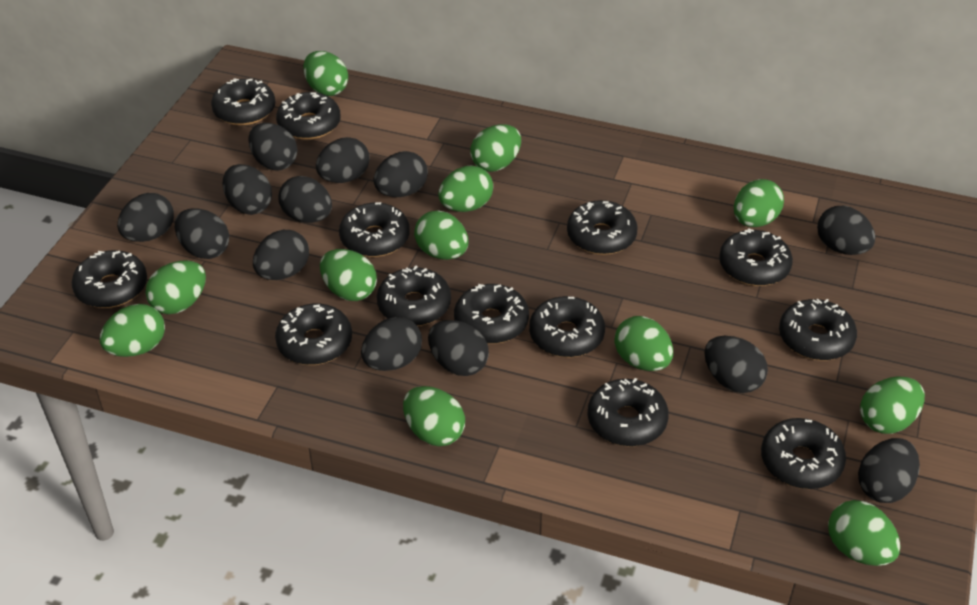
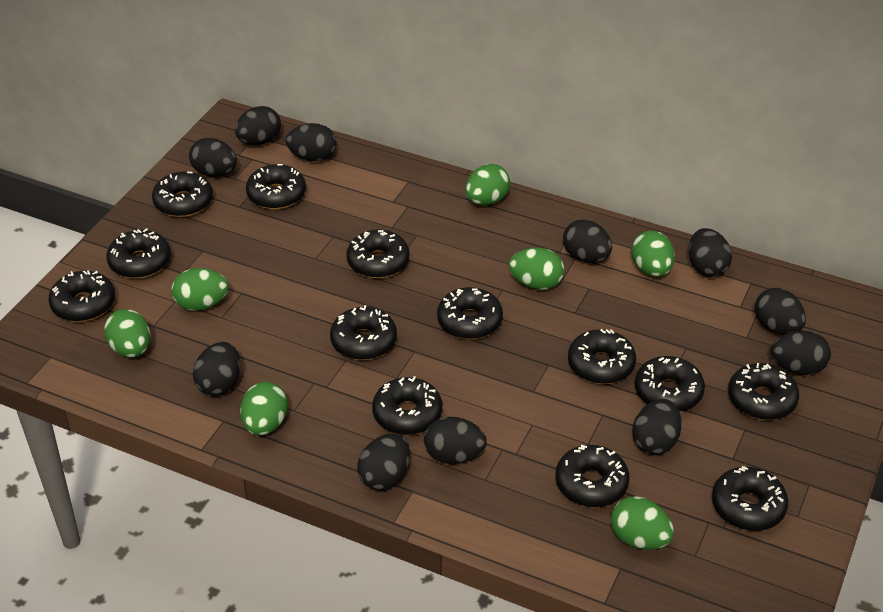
black egg: 13 -> 11
green egg: 12 -> 7

